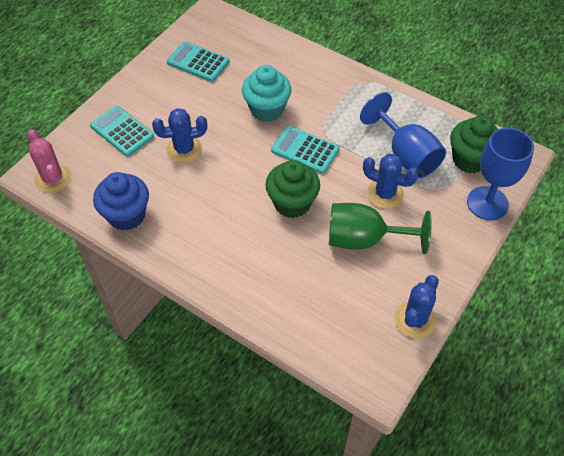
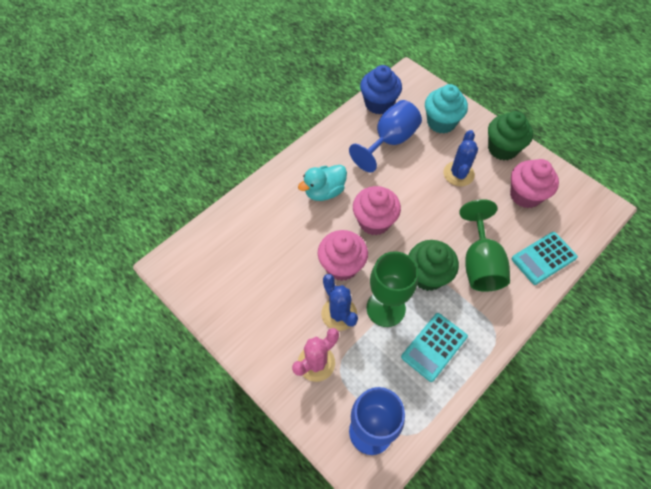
blue cactus: 3 -> 2
green goblet: 1 -> 2
pink cupcake: 0 -> 3
turquoise calculator: 3 -> 2
turquoise duck: 0 -> 1

